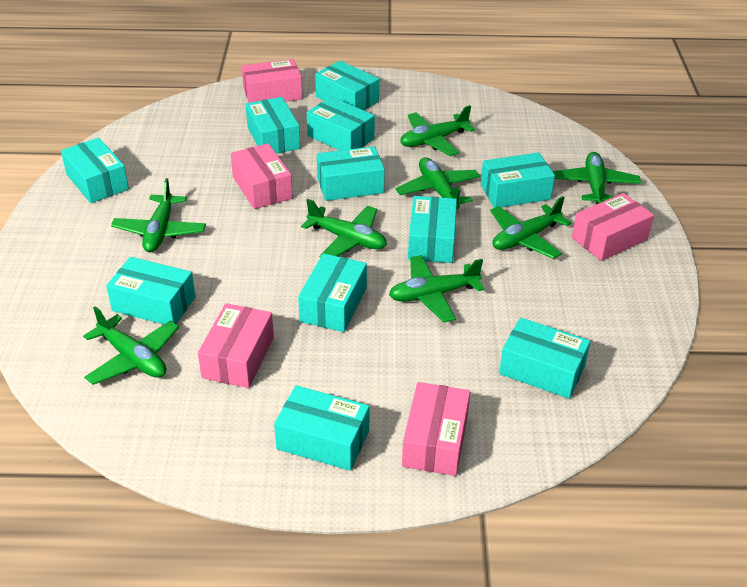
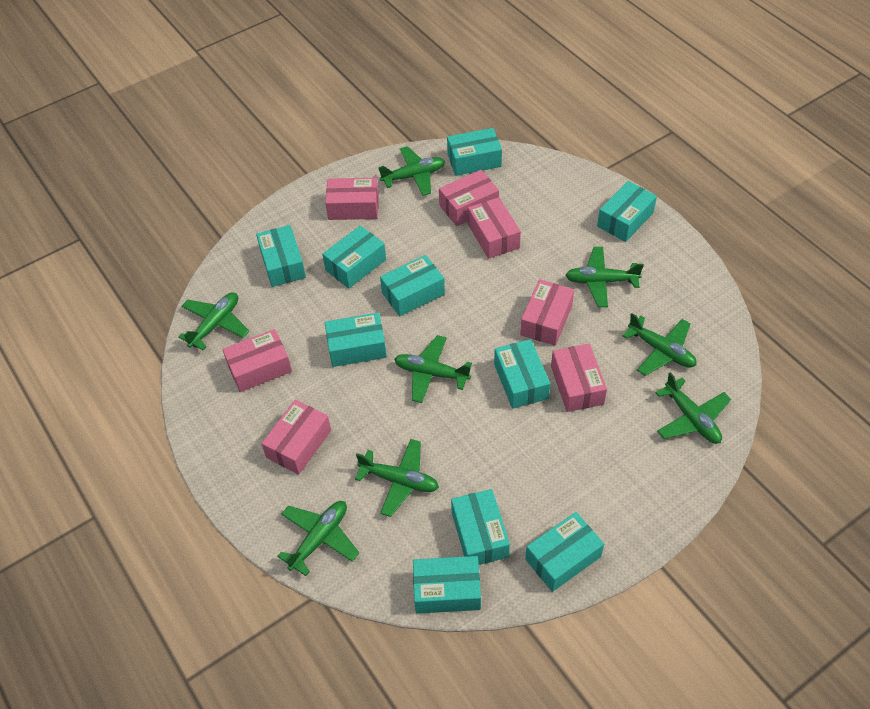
pink box: 5 -> 7
turquoise box: 11 -> 10

